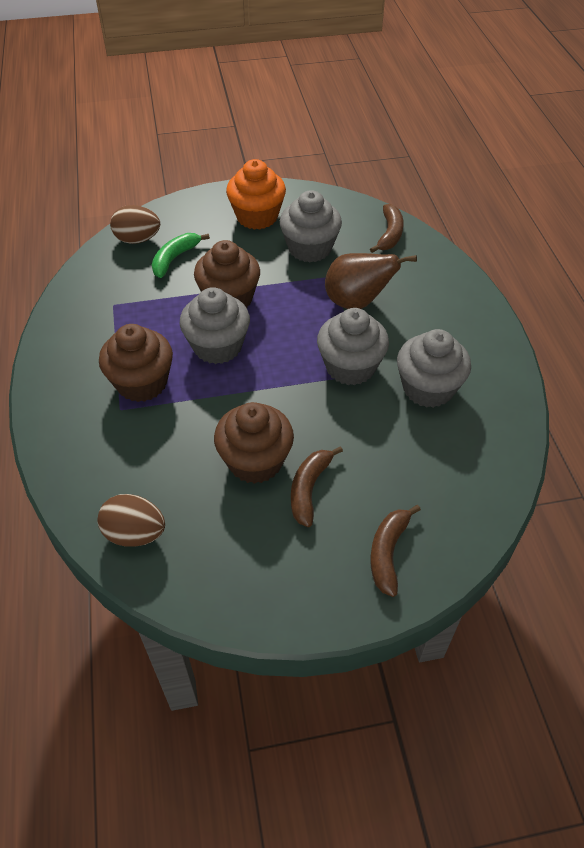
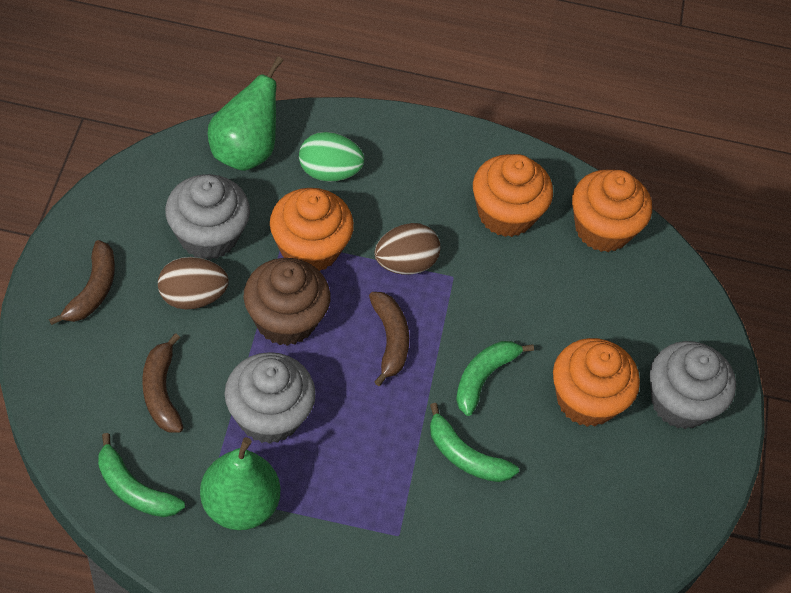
brown cupcake: 3 -> 1
brown pear: 1 -> 0
green banana: 1 -> 3
green egg: 0 -> 1
green pear: 0 -> 2
grey cupcake: 4 -> 3
orange cupcake: 1 -> 4

